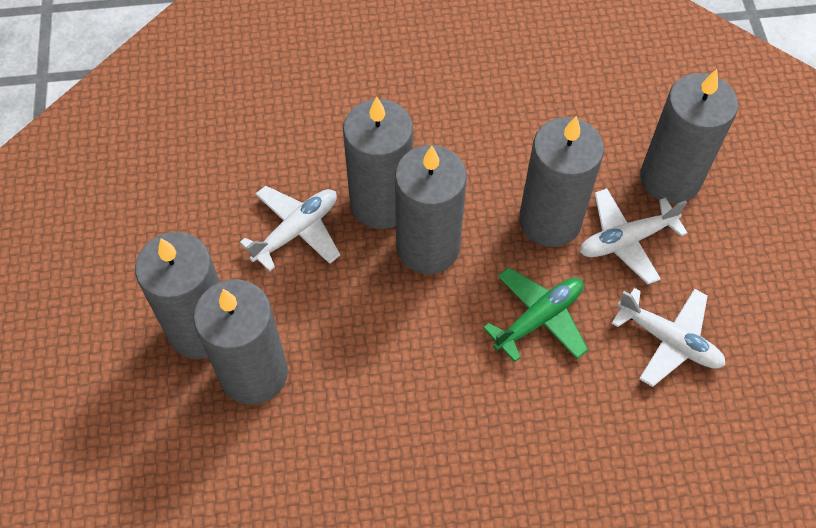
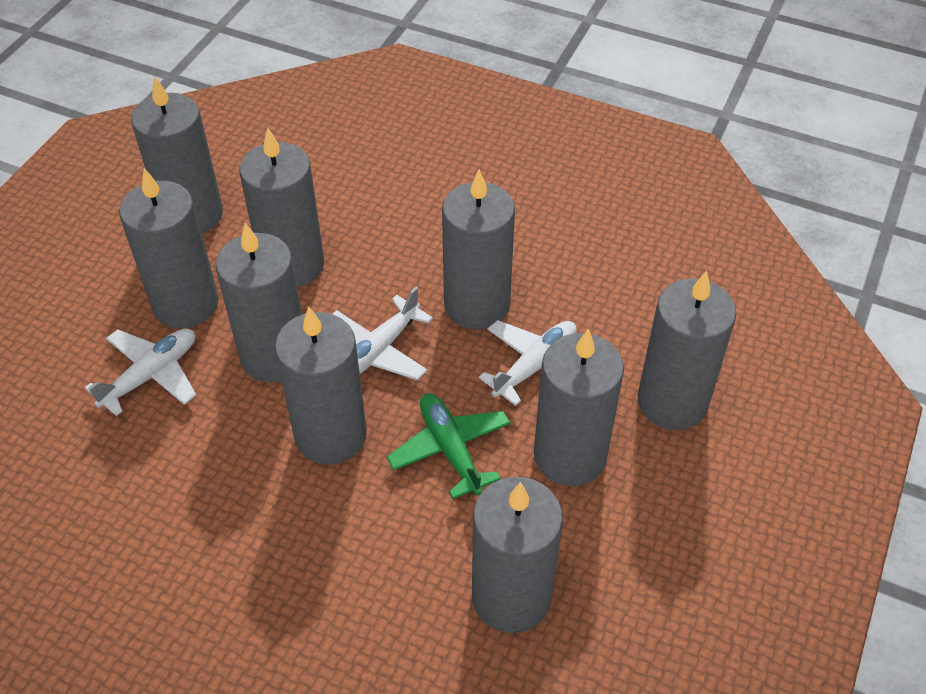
grey candle: 6 -> 9

